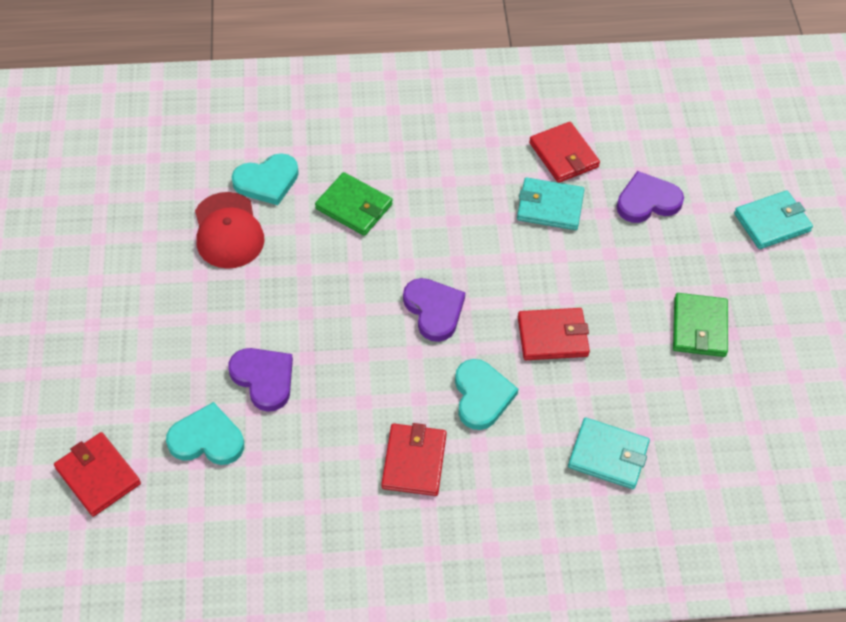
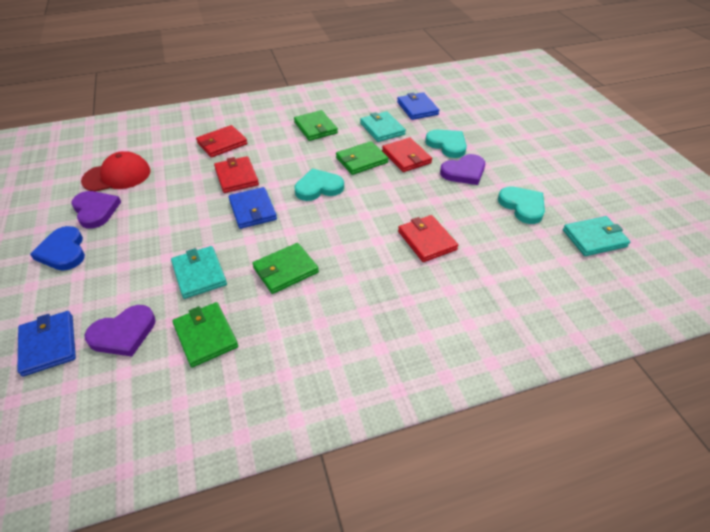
blue heart: 0 -> 1
blue wallet: 0 -> 3
green wallet: 2 -> 4

